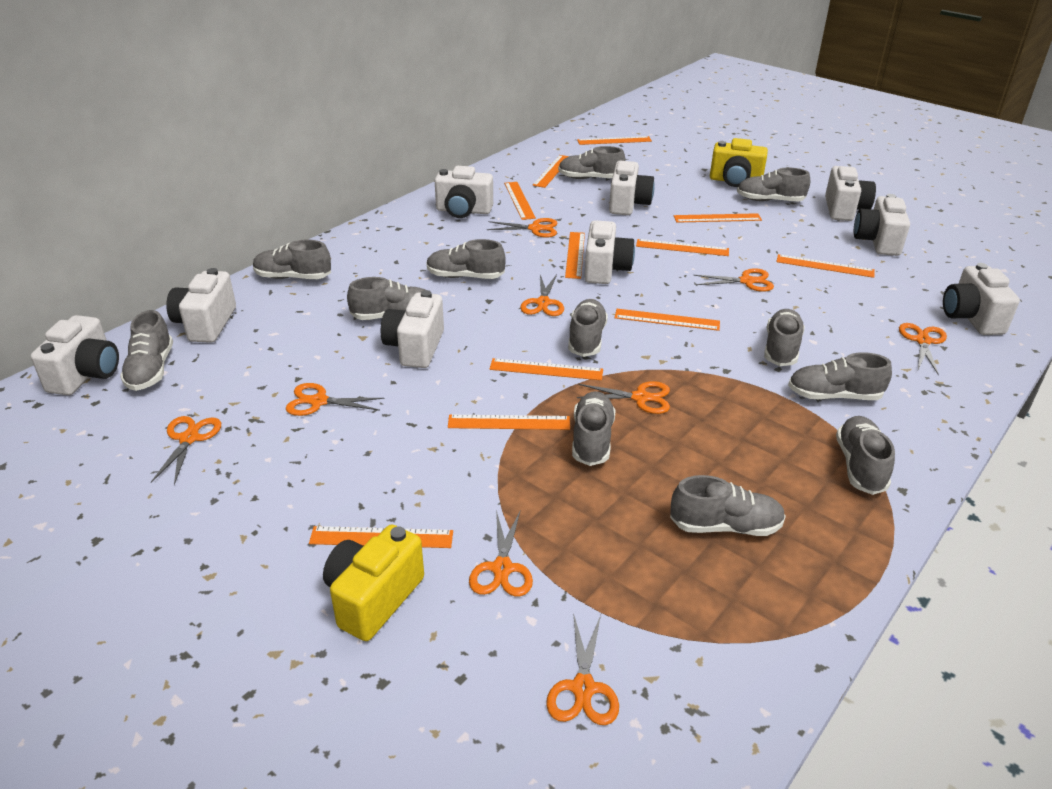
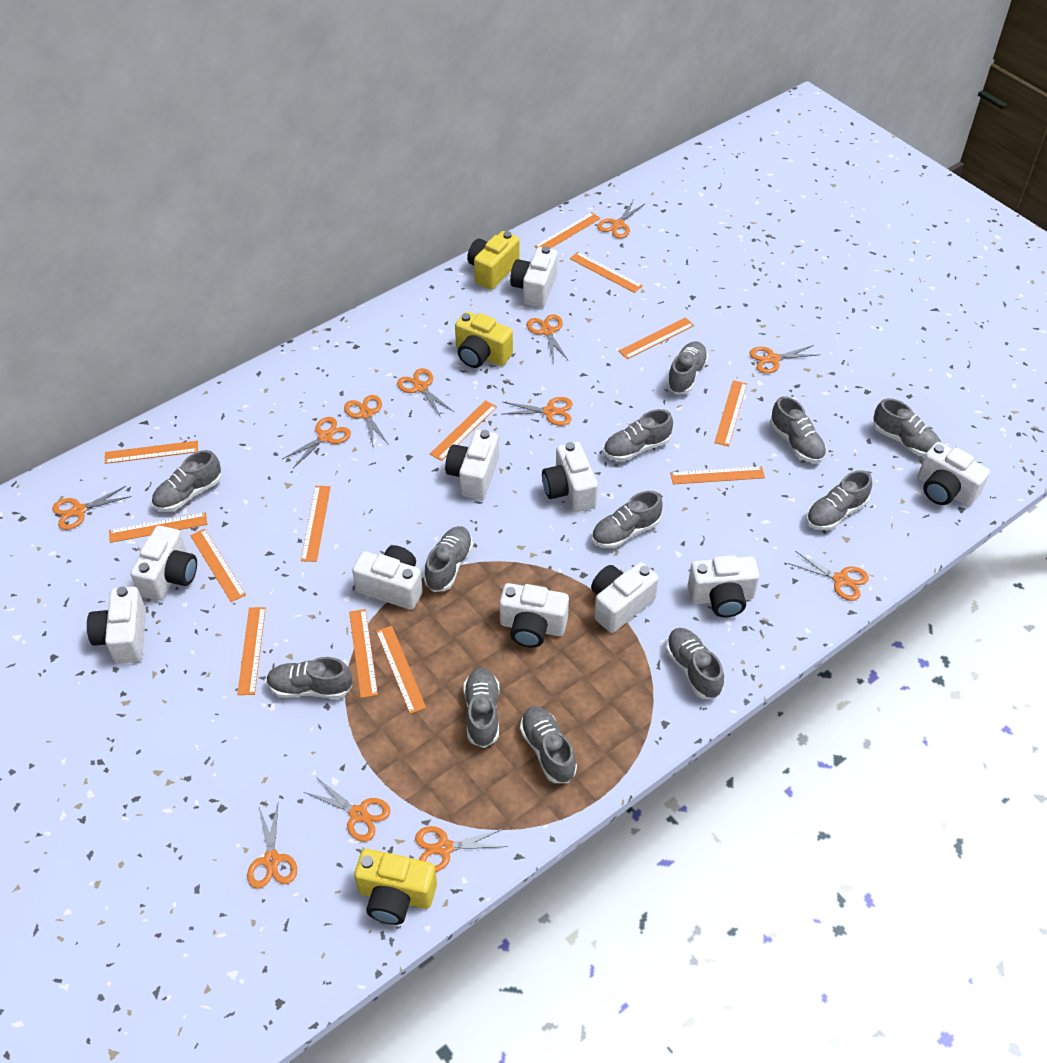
orange ruler: 11 -> 13
orange scissors: 9 -> 12
white camera: 9 -> 10
yellow camera: 2 -> 3

